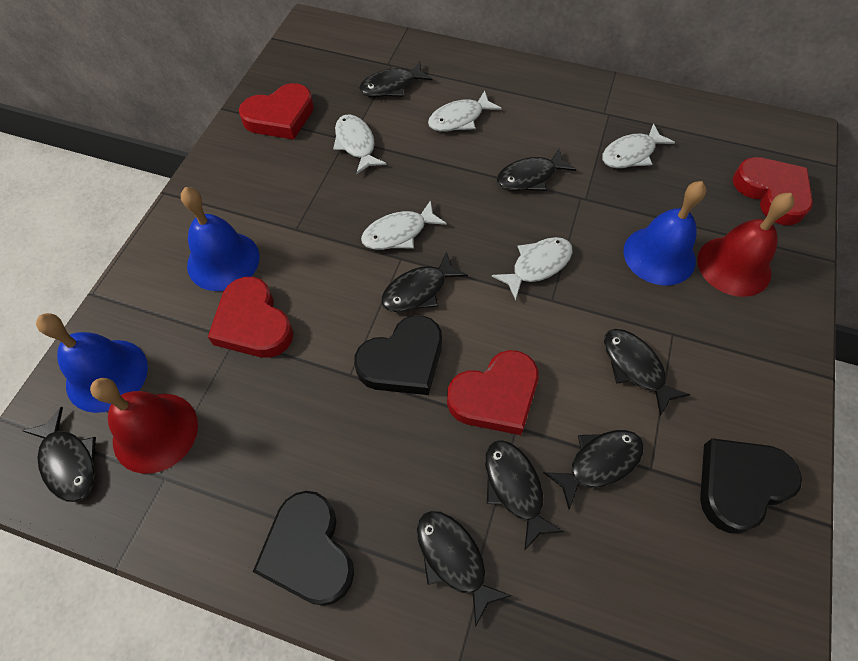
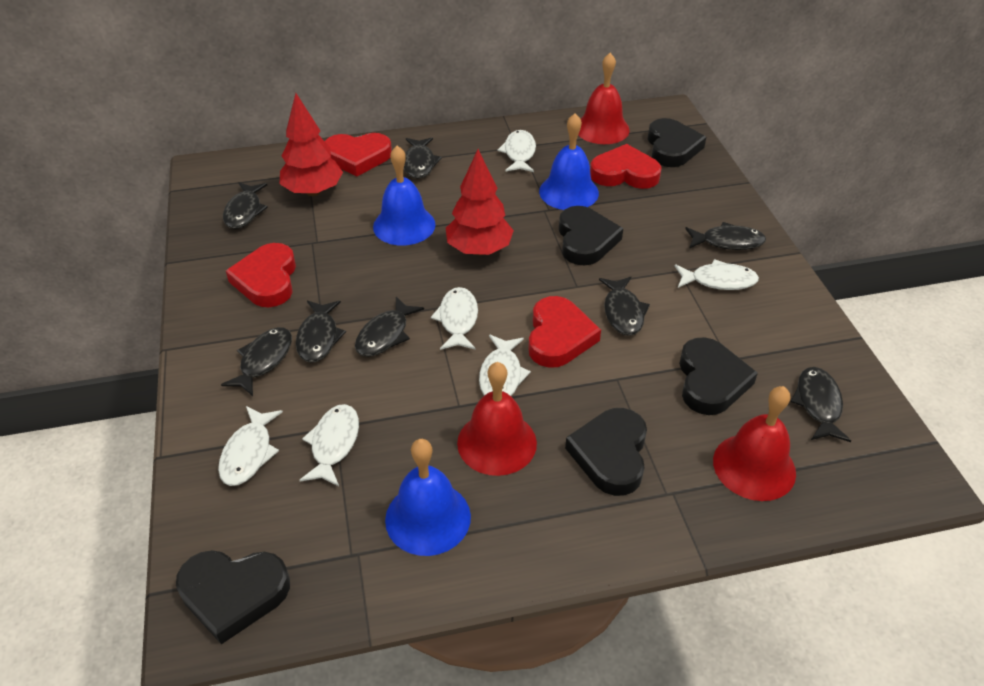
black heart: 3 -> 5
red bell: 2 -> 3
red tree: 0 -> 2
white fish: 5 -> 6

